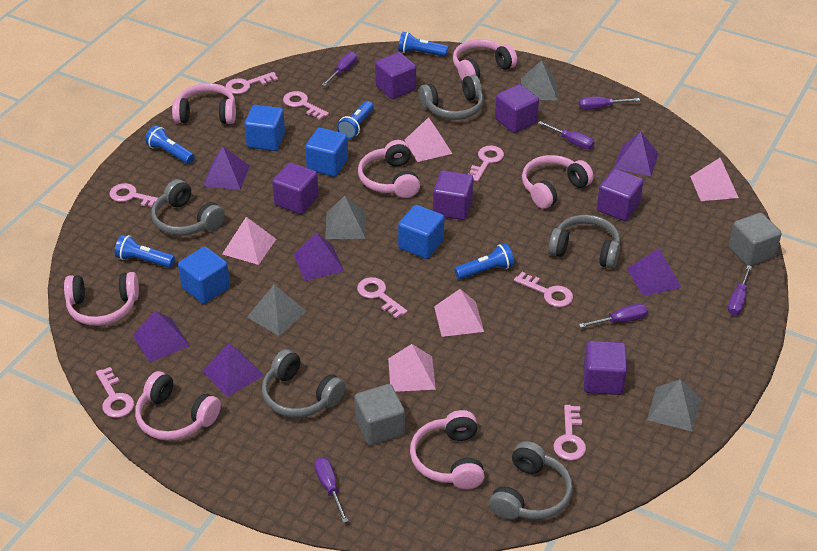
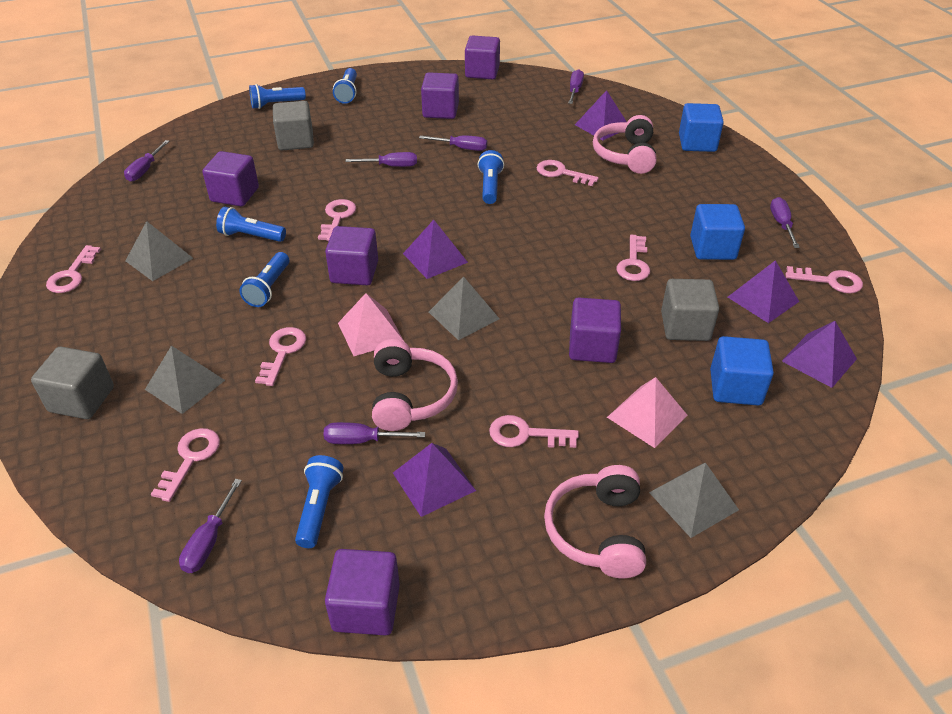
blue cube: 4 -> 3
blue flashlight: 5 -> 6
grey cube: 2 -> 3
grey headphones: 5 -> 0
pink headphones: 7 -> 3
pink pyramid: 5 -> 2
purple pyramid: 6 -> 5
purple screwdriver: 6 -> 7

